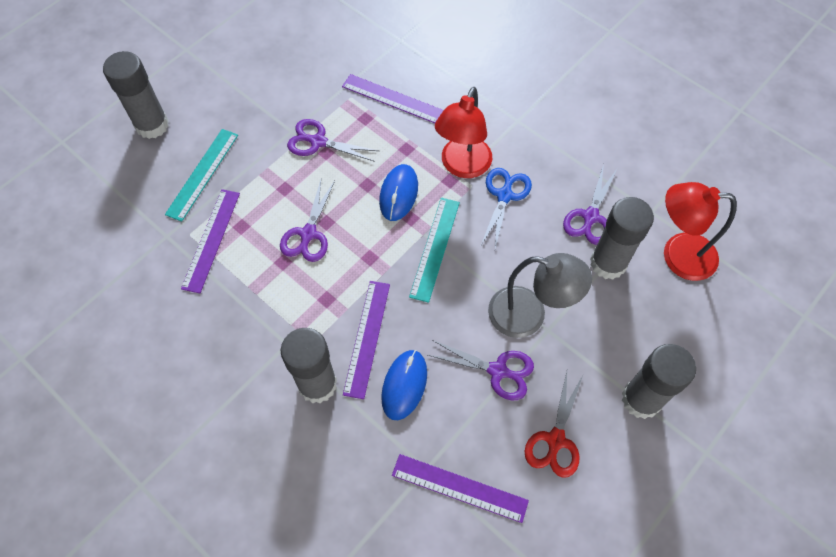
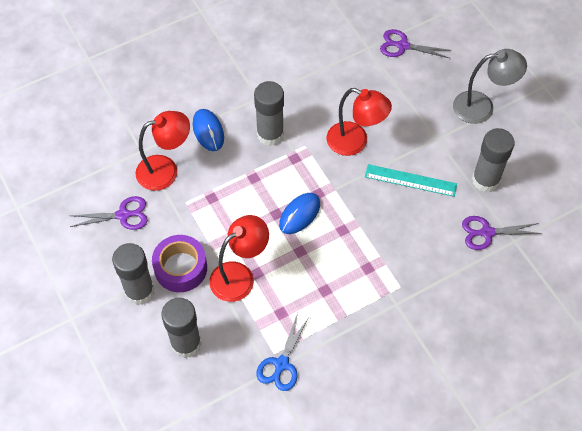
purple ruler: 4 -> 0
purple scissors: 4 -> 3
purple tape: 0 -> 1
red lamp: 2 -> 3
red scissors: 1 -> 0
turquoise ruler: 2 -> 1

